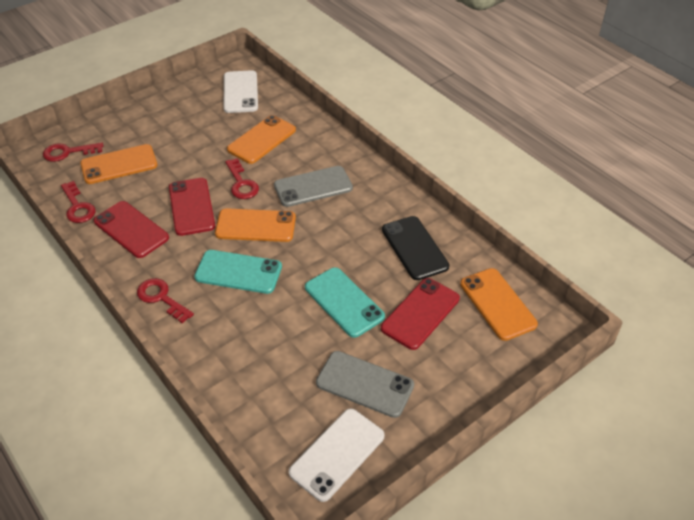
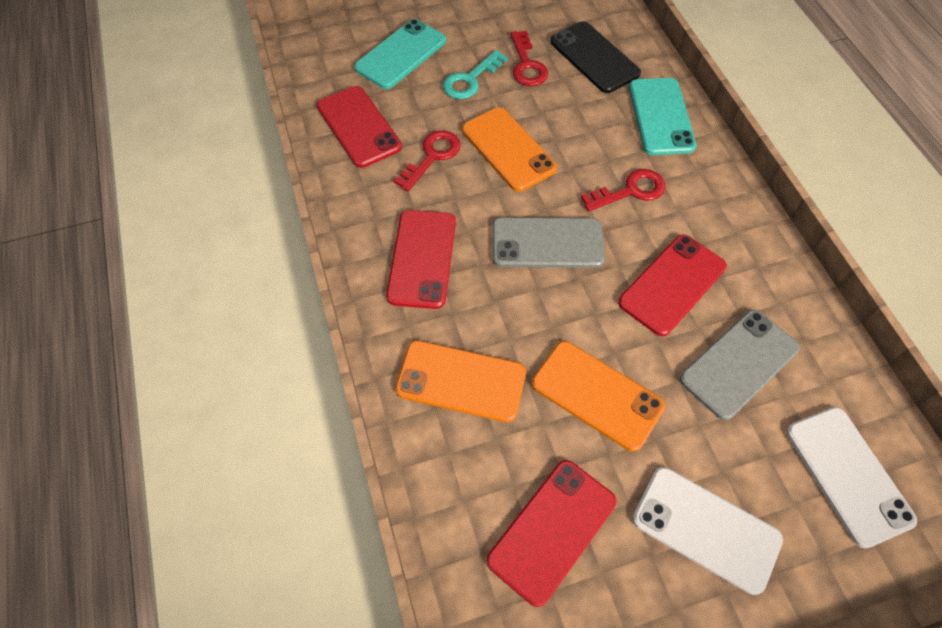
orange phone: 4 -> 3
red key: 4 -> 3
red phone: 3 -> 4
turquoise key: 0 -> 1

